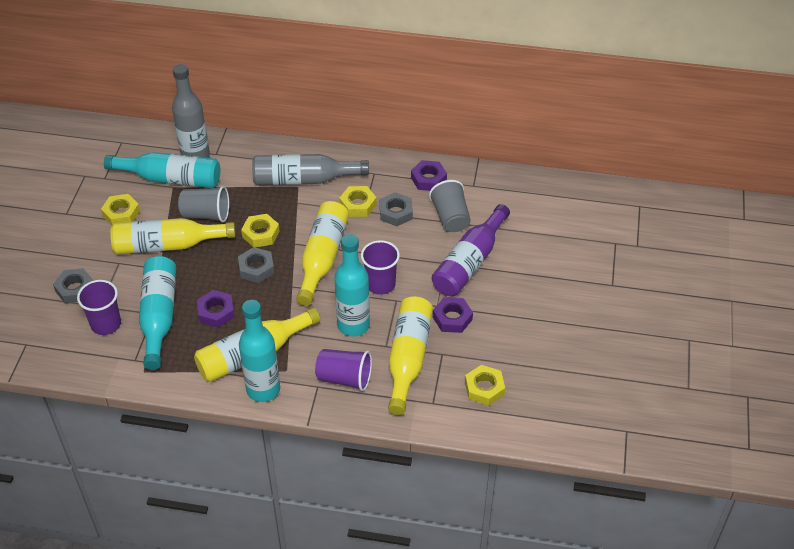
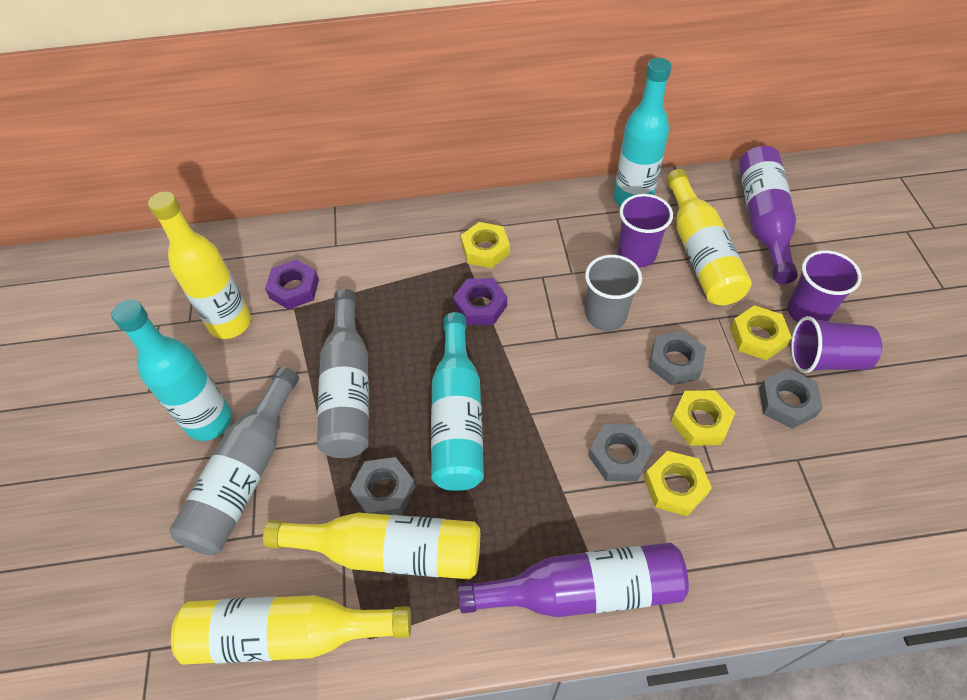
grey cup: 2 -> 1
grey nut: 3 -> 4
purple bottle: 1 -> 2
purple nut: 3 -> 2
turquoise bottle: 4 -> 3

